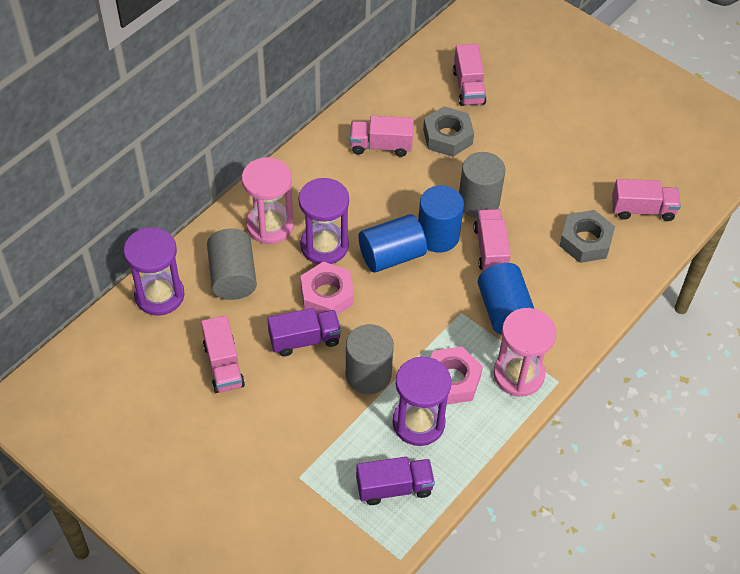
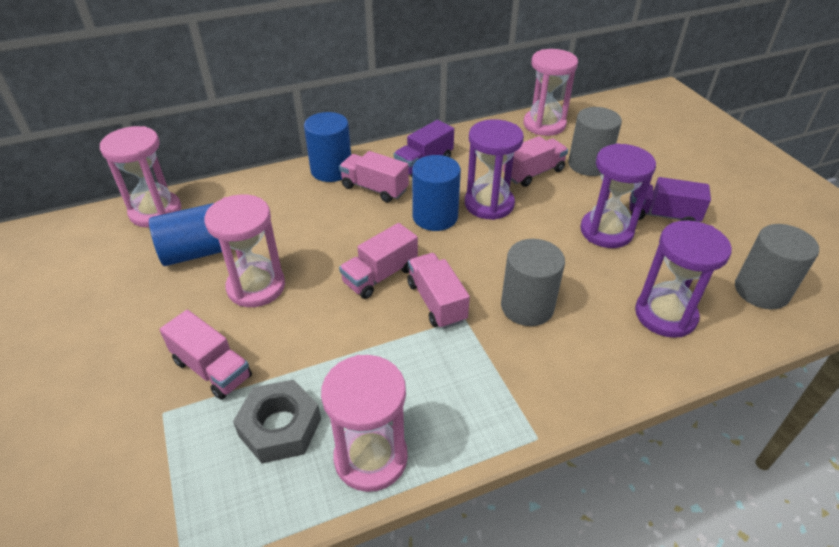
grey nut: 2 -> 1
pink hourglass: 2 -> 4
pink nut: 2 -> 0

